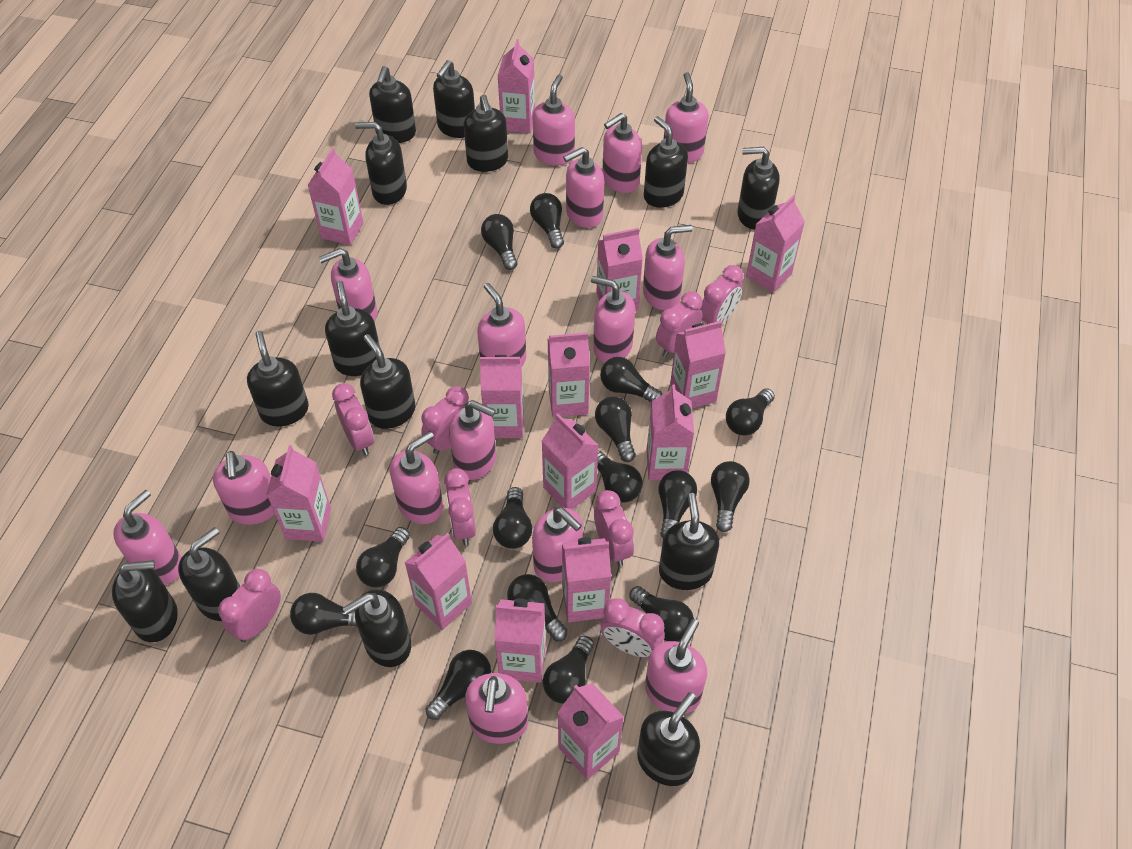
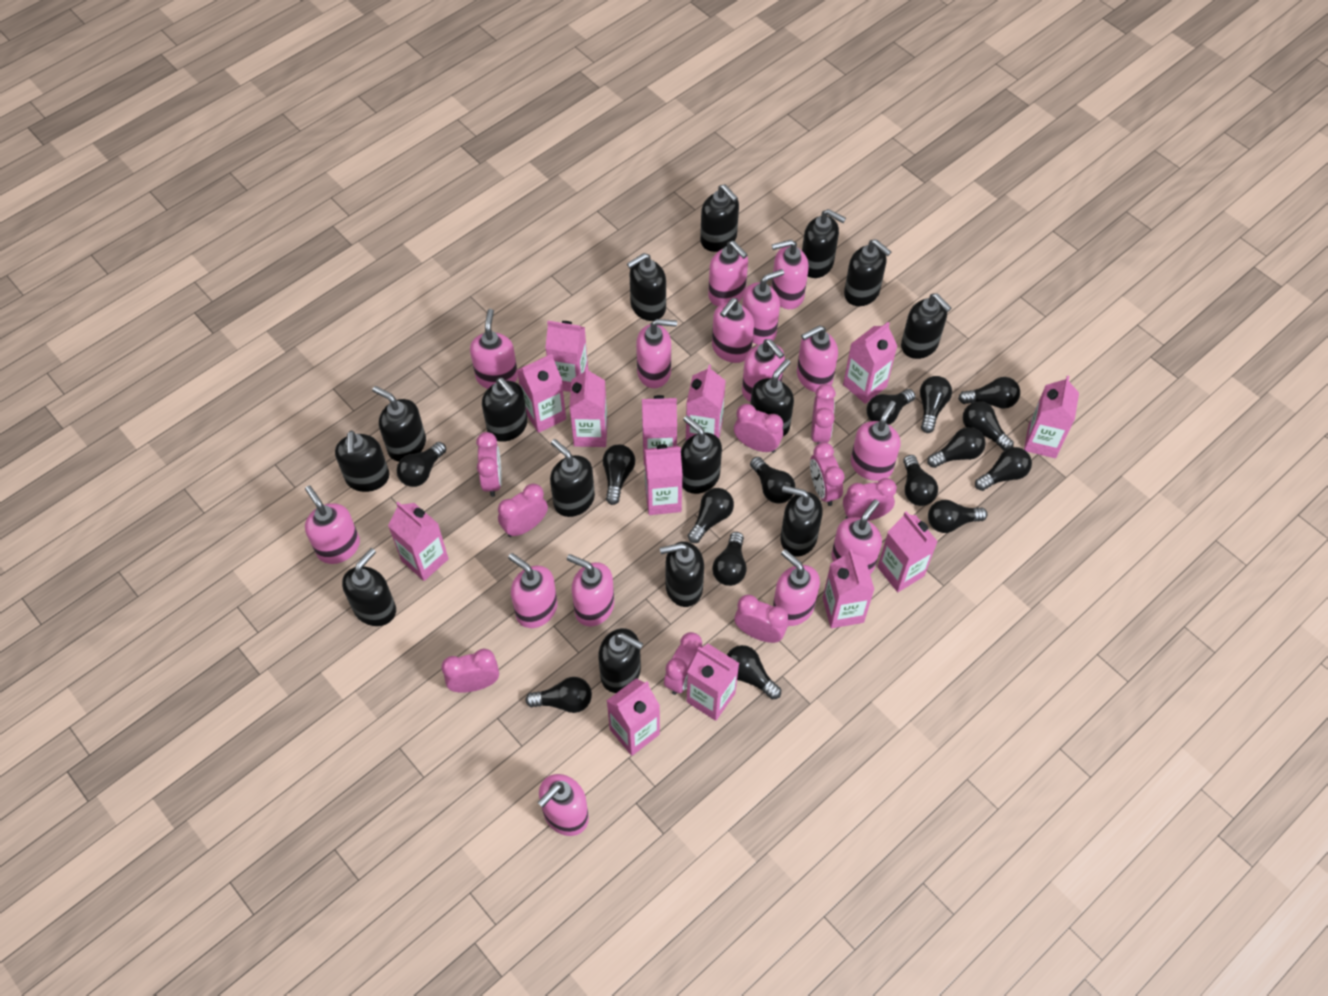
black soap dispenser: 14 -> 15
pink carton: 14 -> 13
pink clock: 8 -> 9

